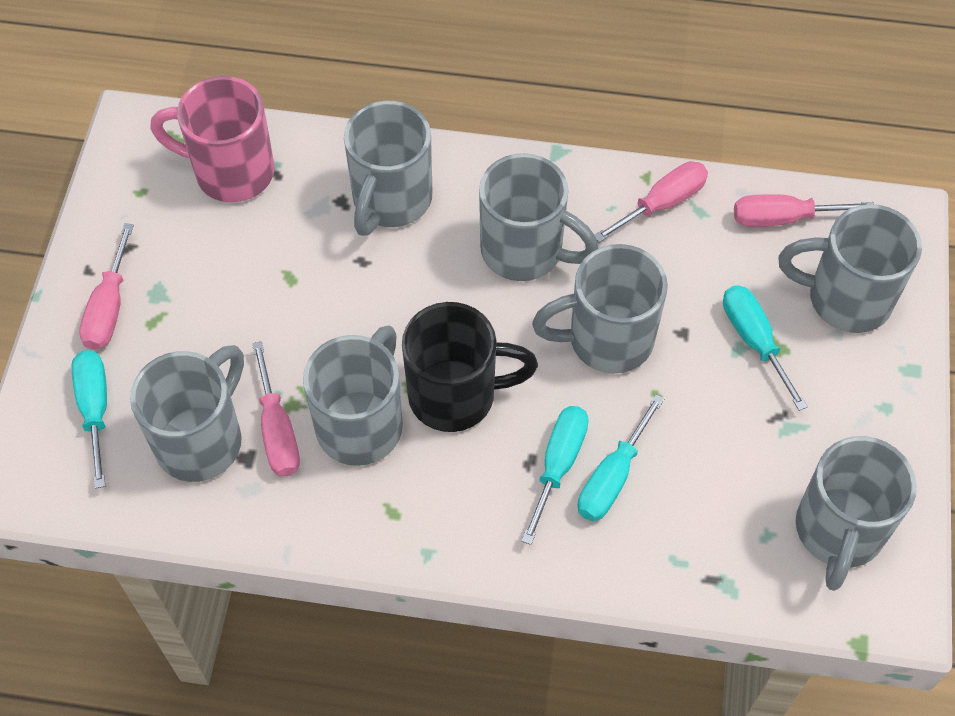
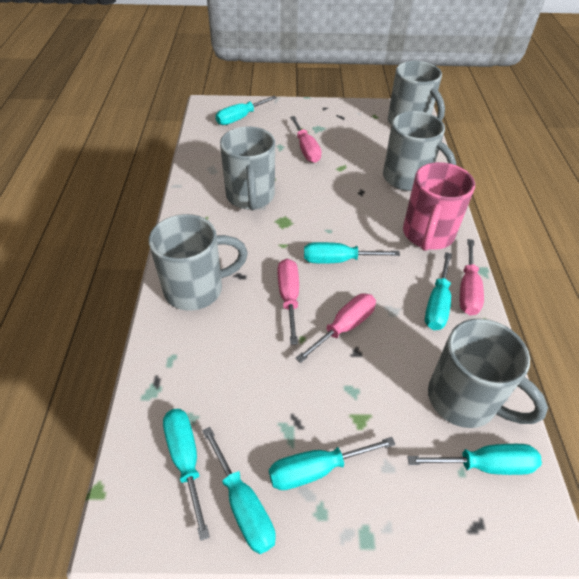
black mug: 1 -> 0
grey mug: 7 -> 5
turquoise screwdriver: 4 -> 7

